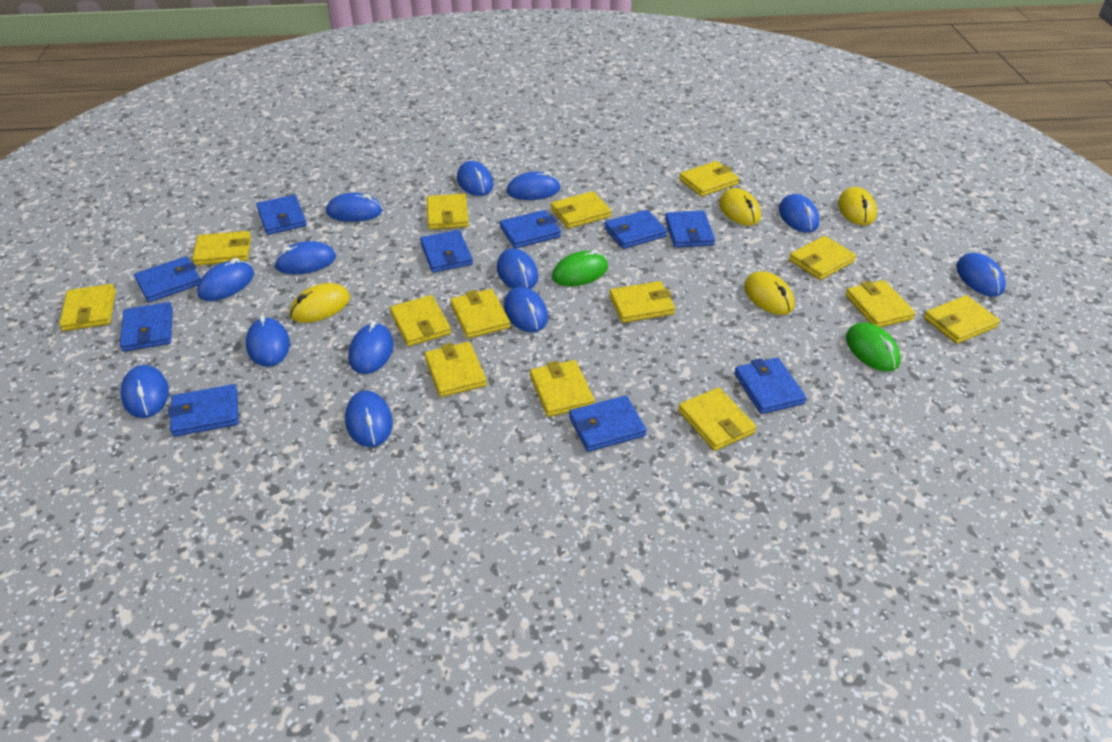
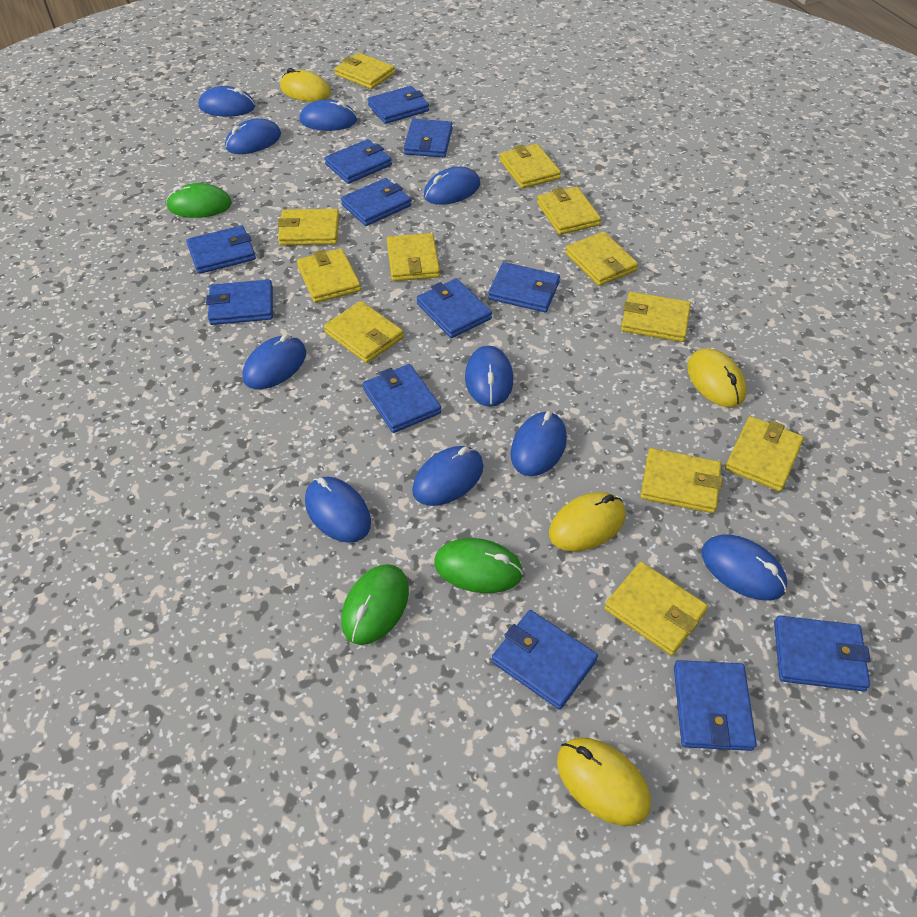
blue mouse: 13 -> 10
blue wallet: 10 -> 12
green mouse: 2 -> 3
yellow wallet: 14 -> 12

